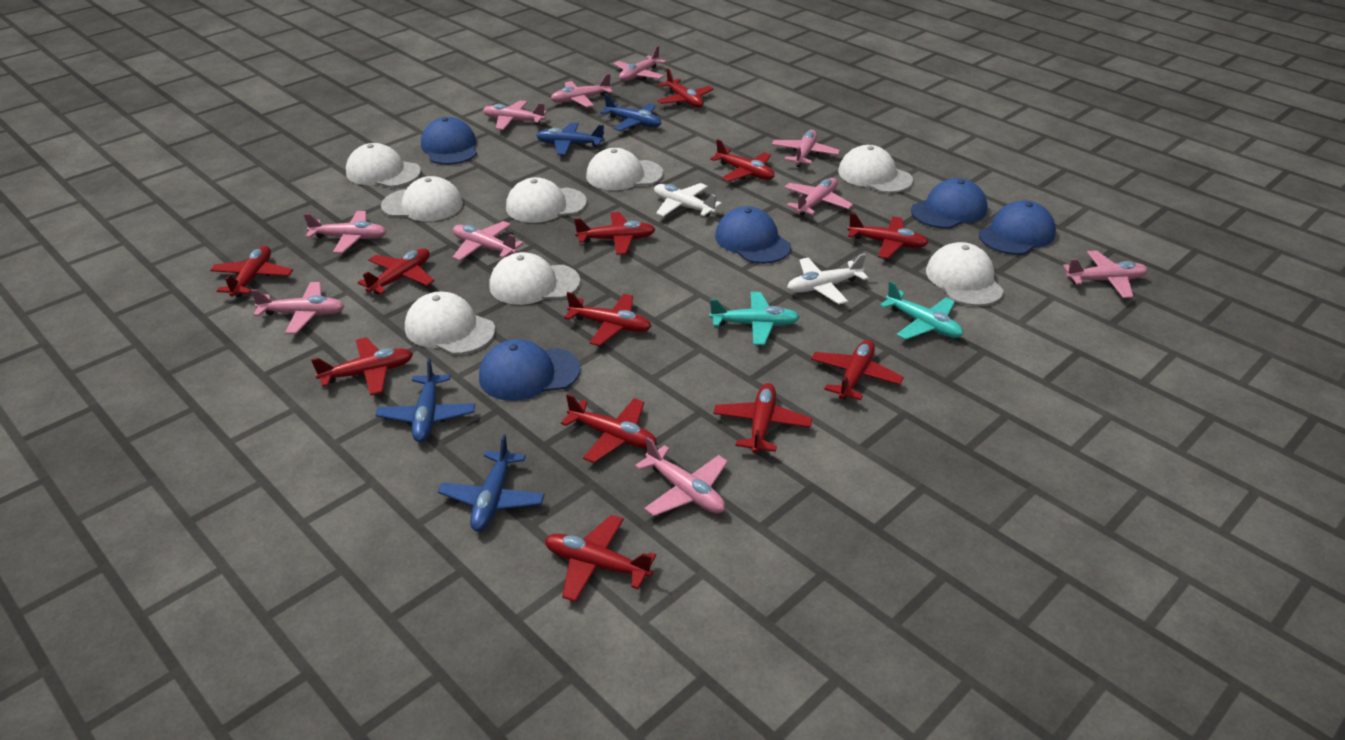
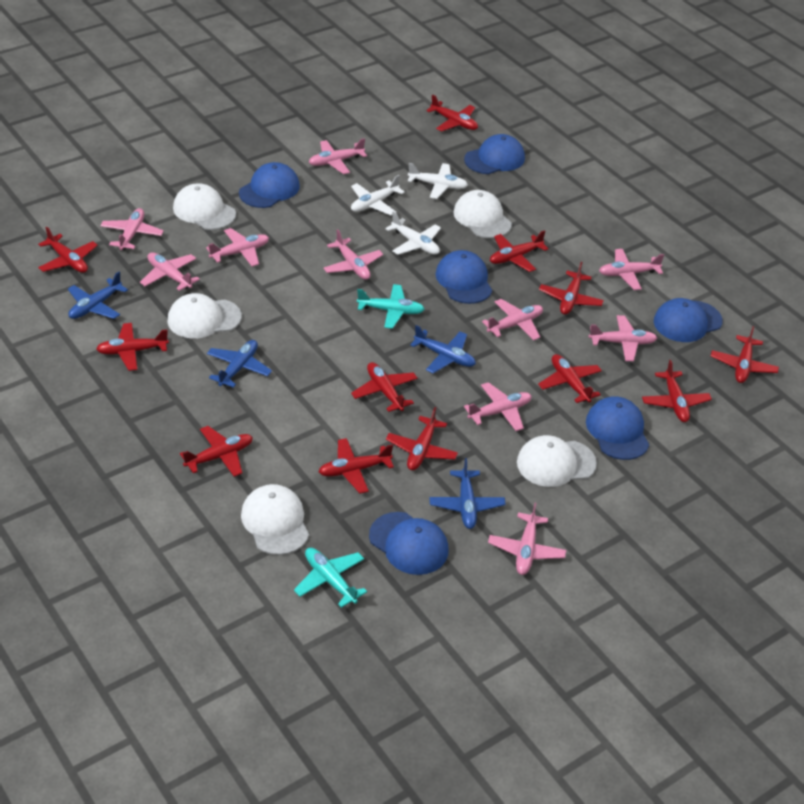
blue cap: 5 -> 6
white cap: 8 -> 5
white plane: 2 -> 3

